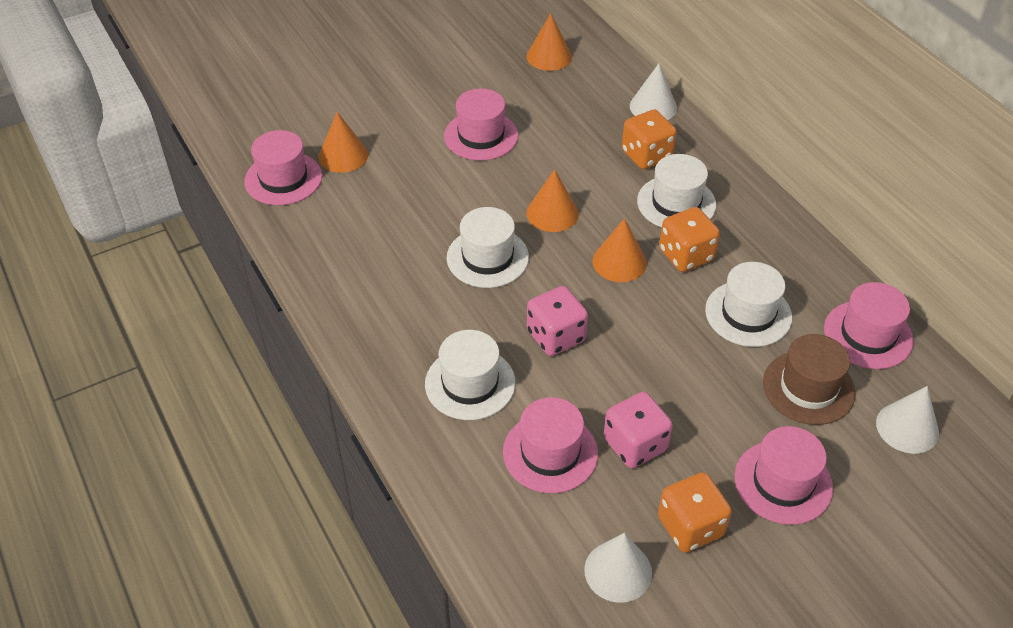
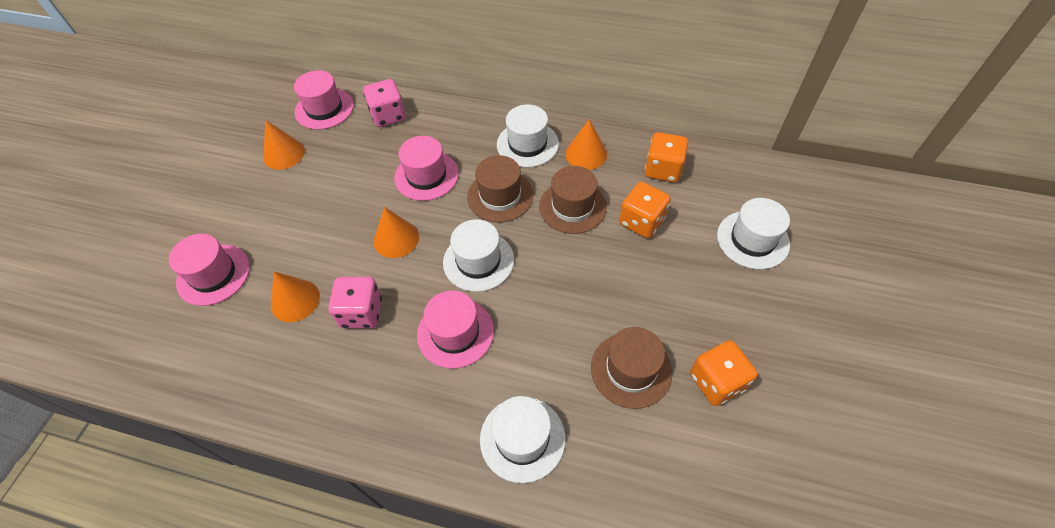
brown hat: 1 -> 3
pink hat: 5 -> 4
white cone: 3 -> 0

